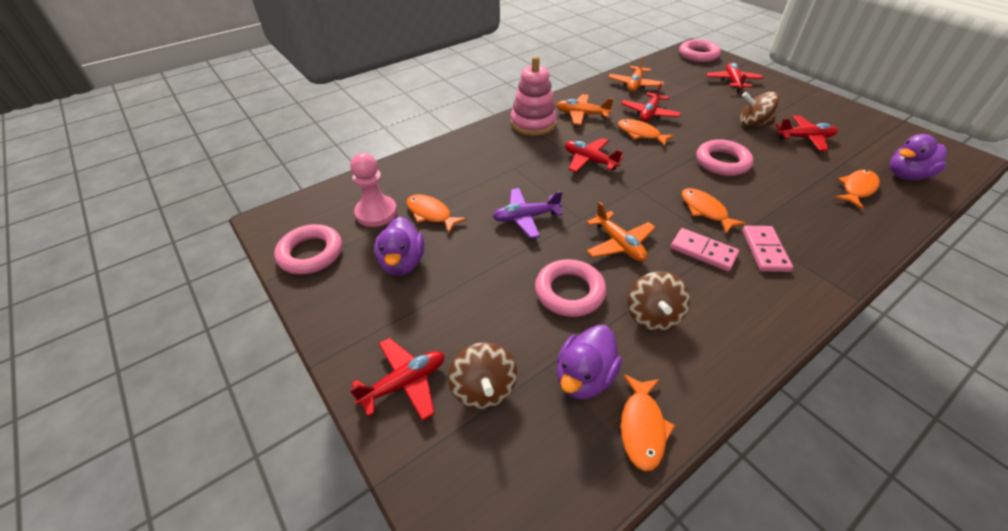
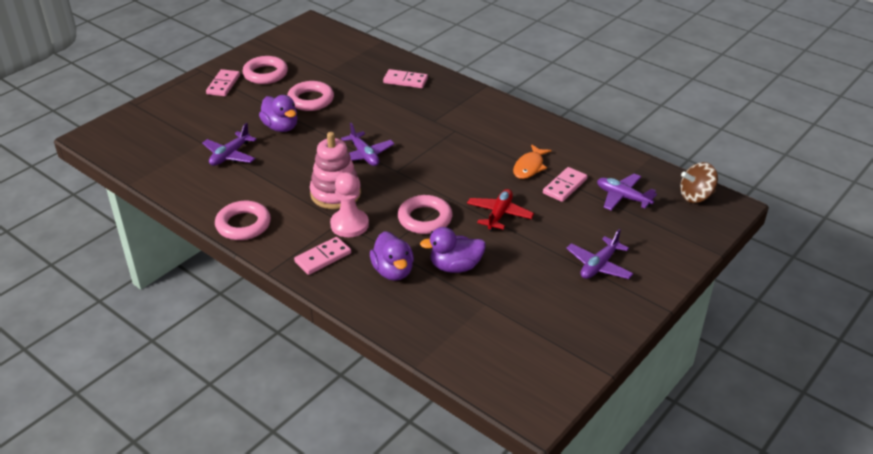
brown spinning top: 3 -> 1
orange fish: 5 -> 1
orange plane: 3 -> 0
pink domino: 2 -> 4
purple plane: 1 -> 4
red plane: 5 -> 1

